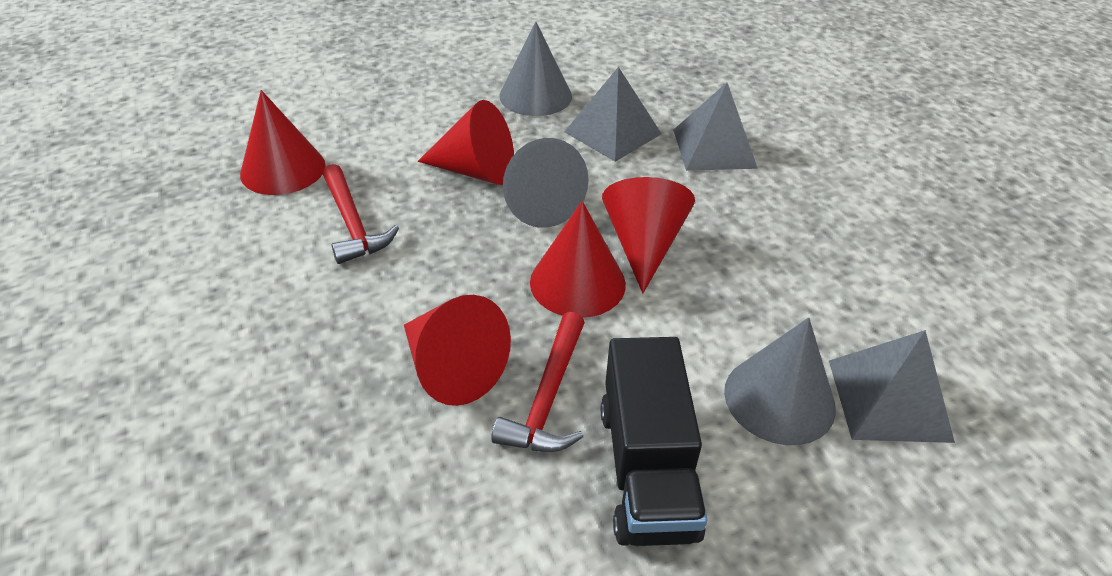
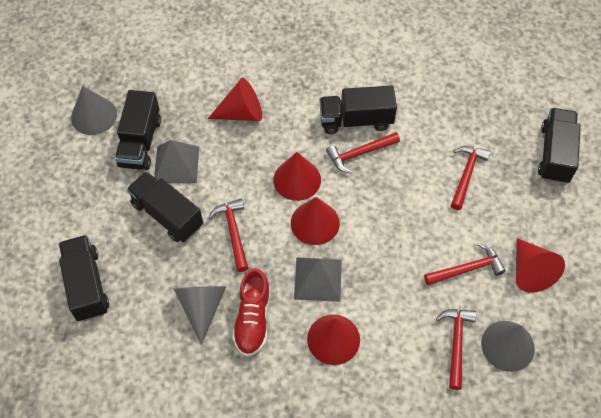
black truck: 1 -> 5
grey pyramid: 3 -> 2
red hammer: 2 -> 5
red shoe: 0 -> 1

